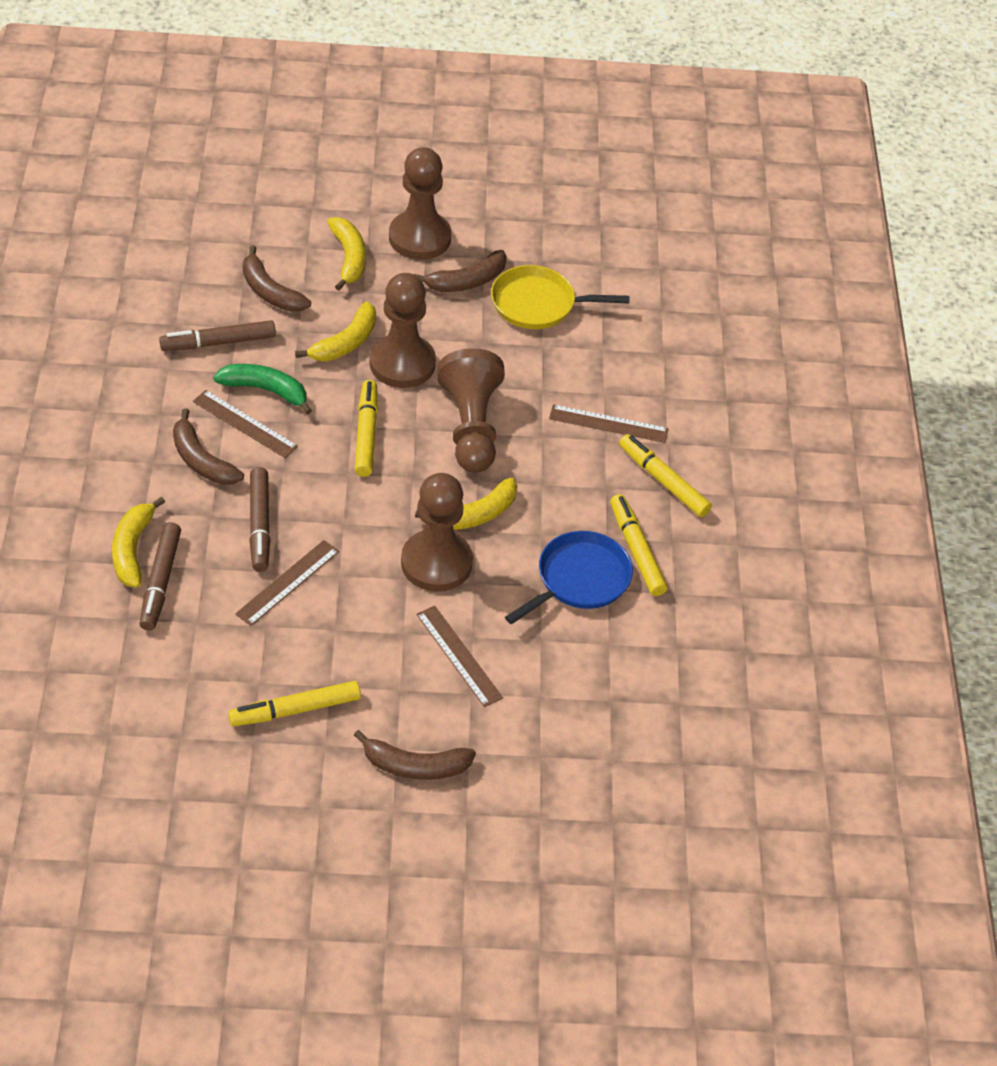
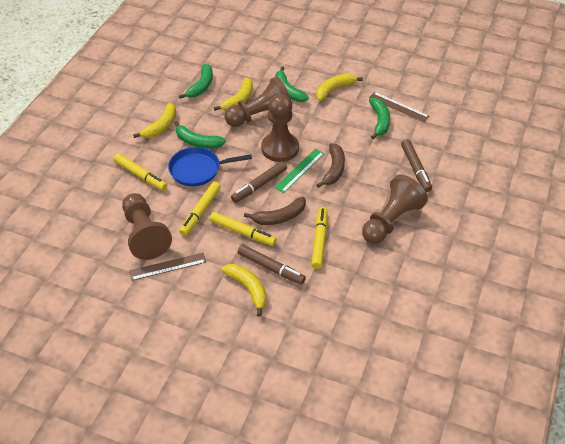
brown banana: 4 -> 2
brown ruler: 4 -> 2
green banana: 1 -> 4
green ruler: 0 -> 1
yellow pan: 1 -> 0

